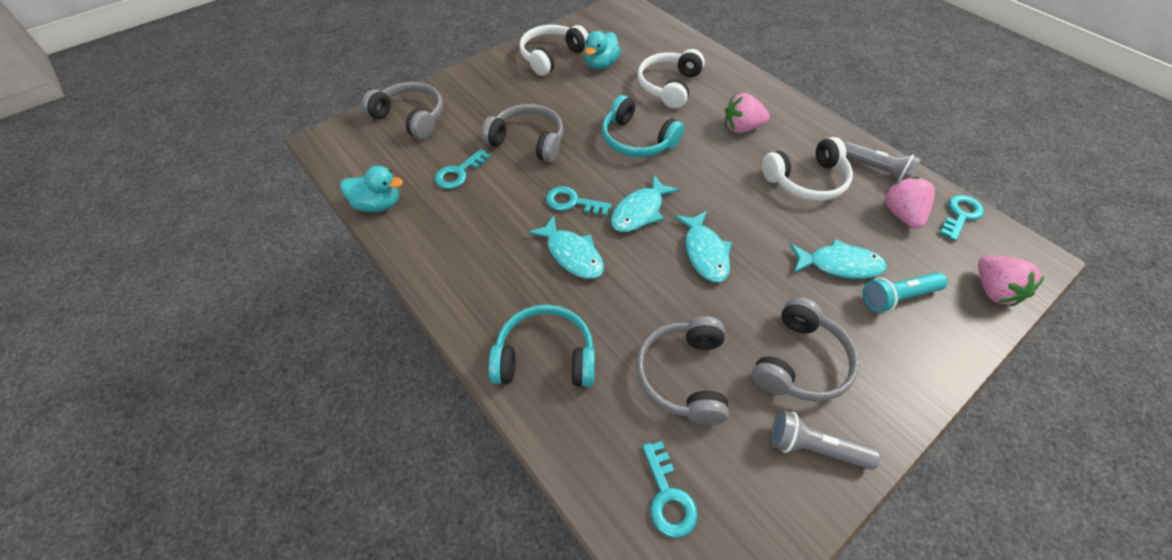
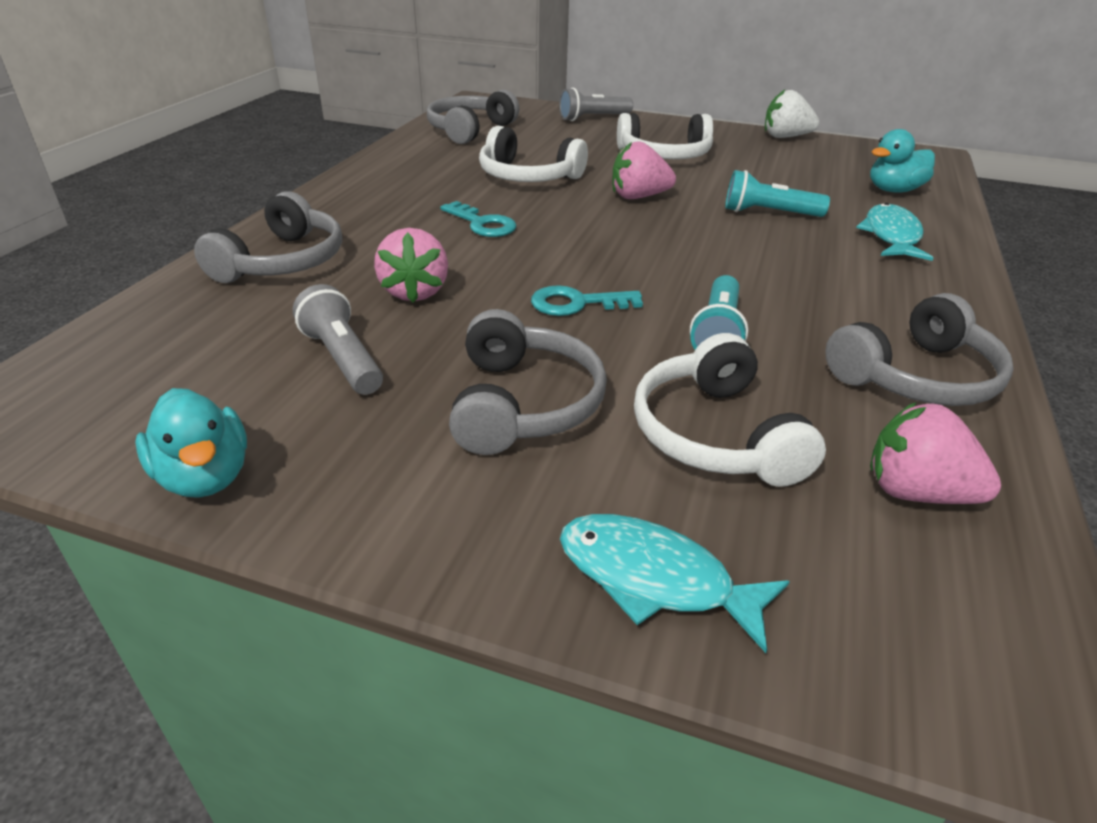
turquoise fish: 4 -> 2
turquoise flashlight: 1 -> 2
turquoise headphones: 2 -> 0
turquoise key: 4 -> 2
white strawberry: 0 -> 1

